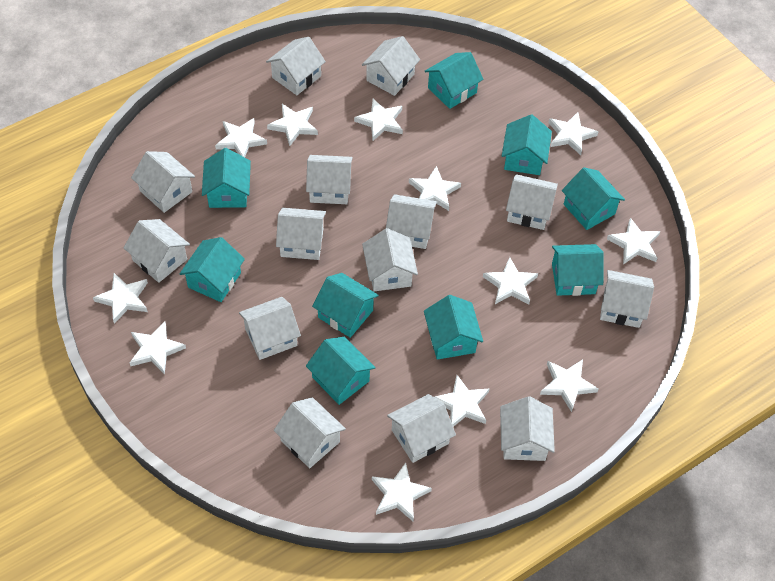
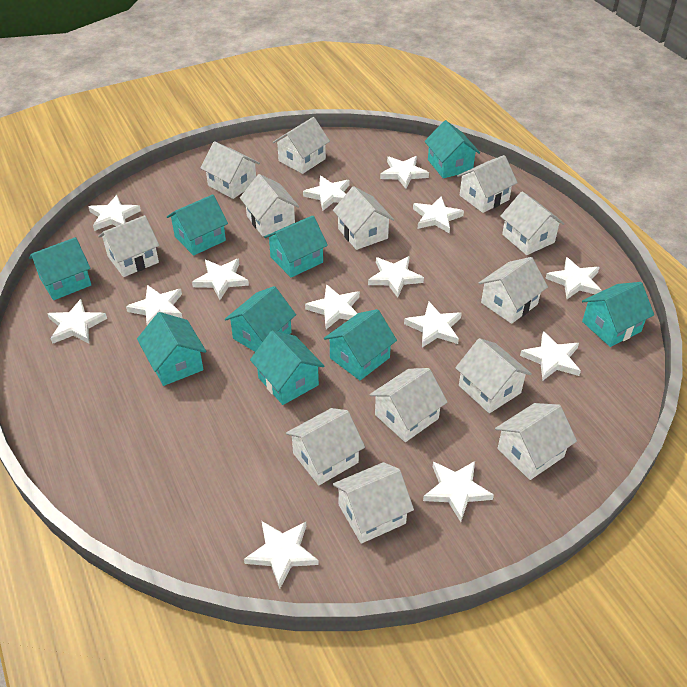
white house: 14 -> 13
white star: 12 -> 14

